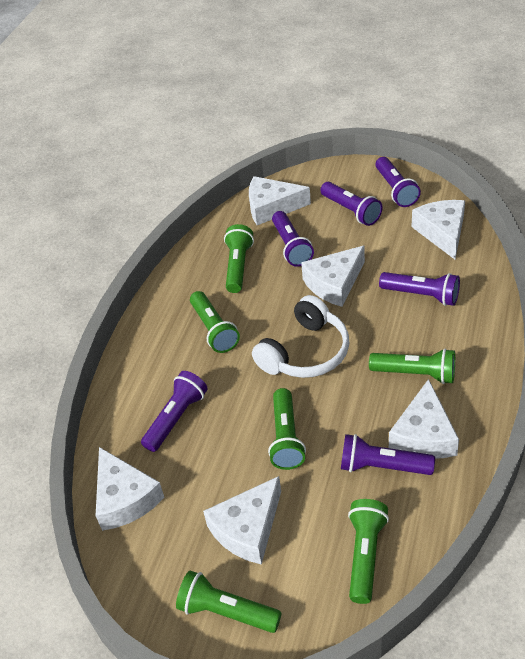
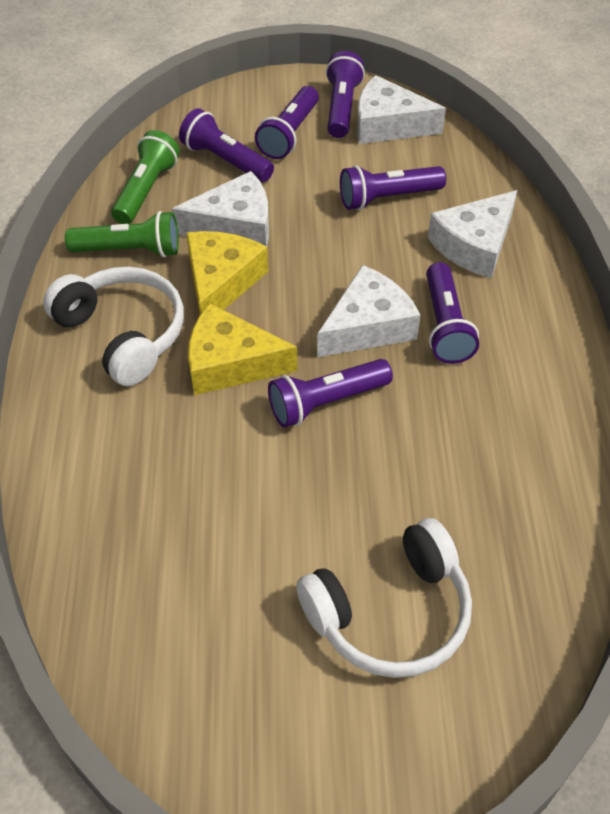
green flashlight: 6 -> 2
white cheese: 6 -> 4
white headphones: 1 -> 2
yellow cheese: 0 -> 2

